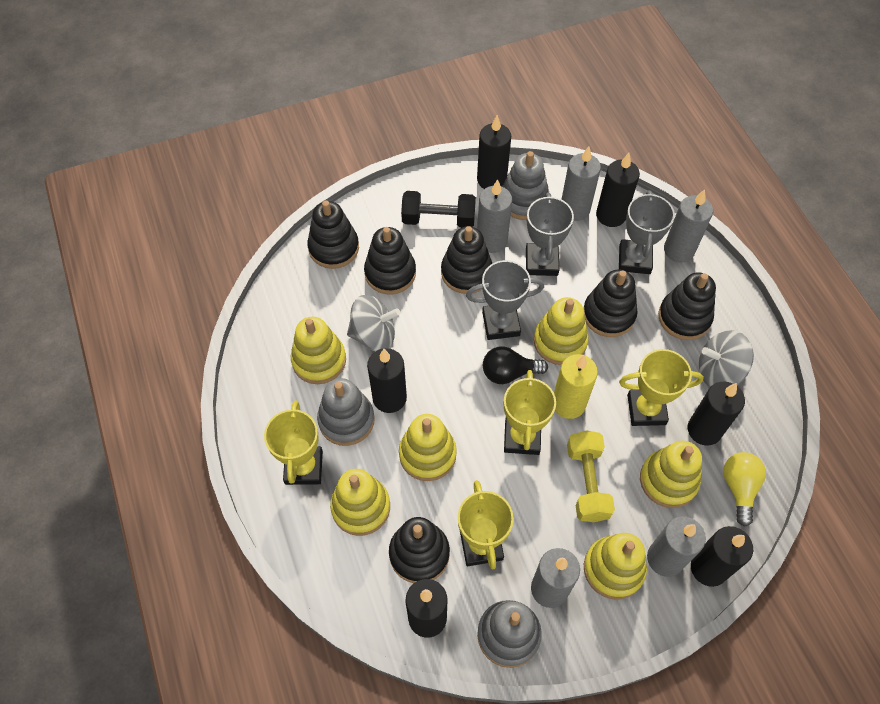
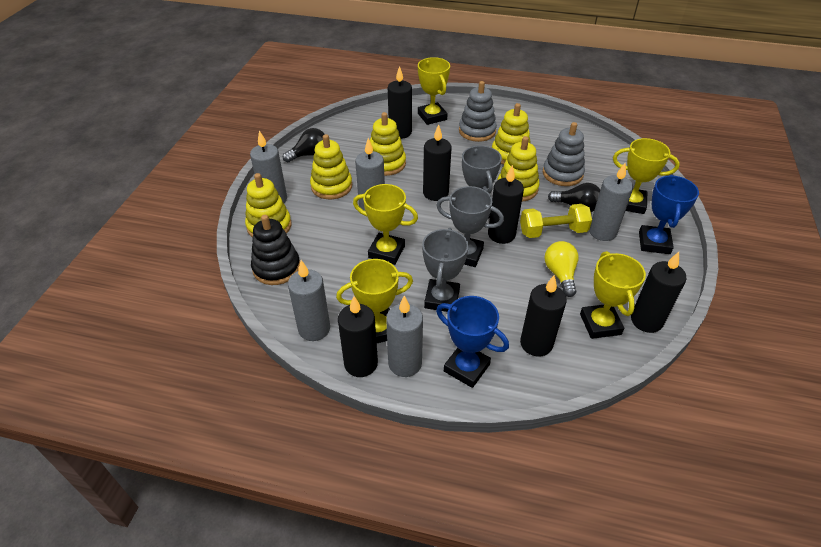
black dumbbell: 1 -> 0
black light bulb: 1 -> 2
black stacking toy: 6 -> 1
blue trophy: 0 -> 2
grey spinning top: 2 -> 0
grey stacking toy: 3 -> 2
yellow candle: 1 -> 0
yellow stacking toy: 6 -> 5
yellow trophy: 4 -> 5

